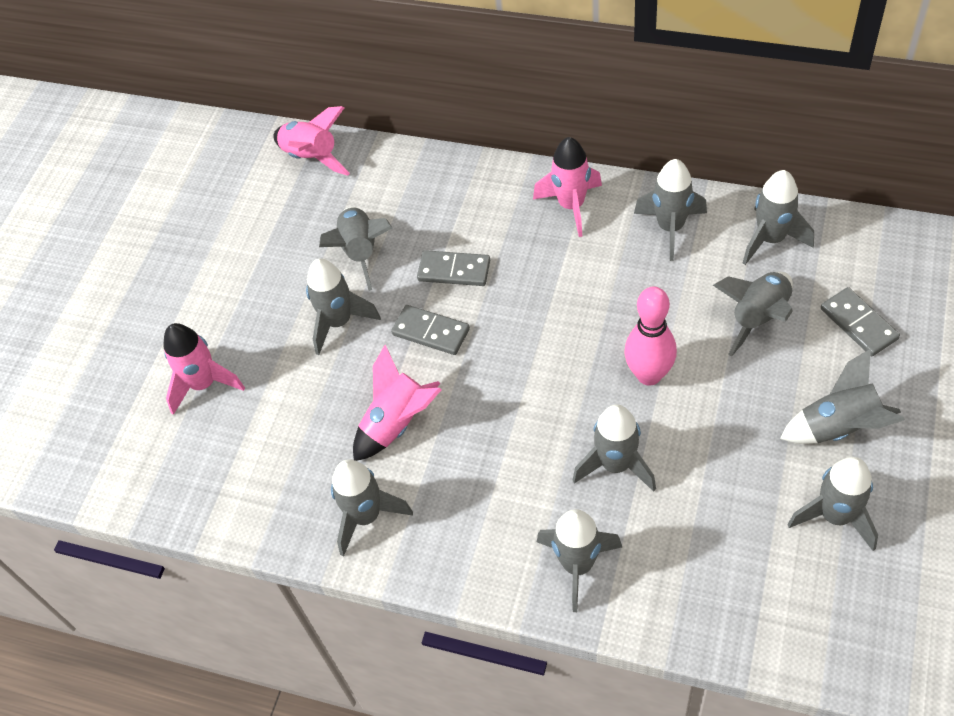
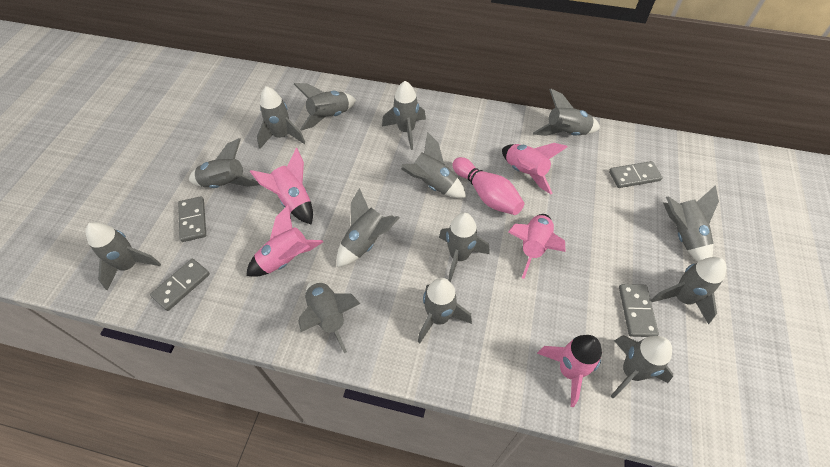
grey domino: 3 -> 4
grey rocket: 10 -> 14
pink rocket: 4 -> 5

